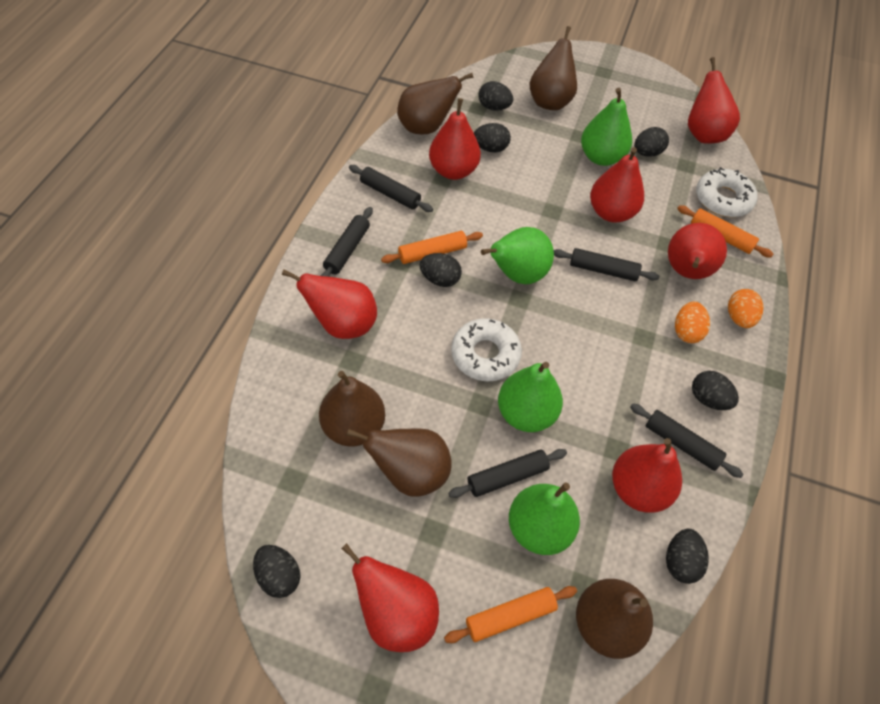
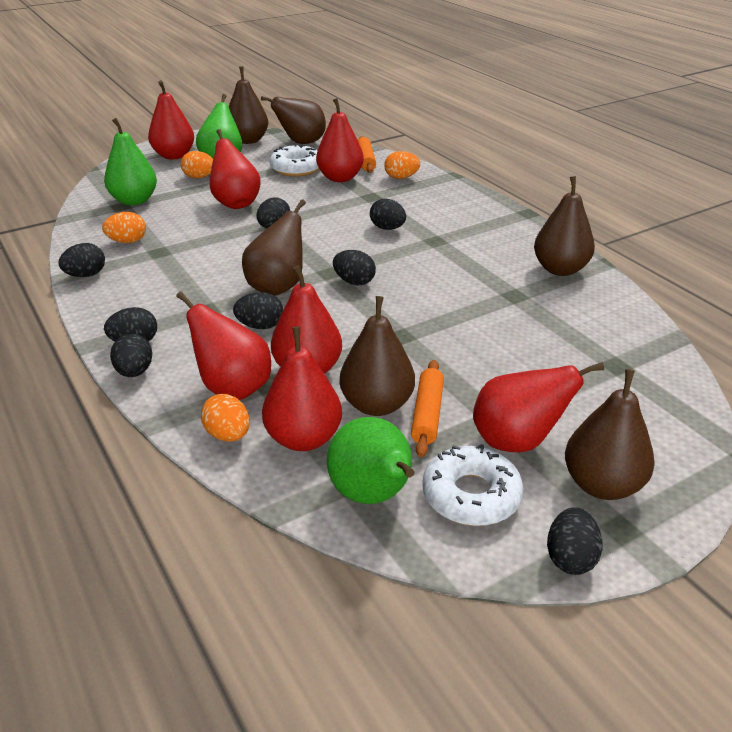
black egg: 7 -> 8
black rolling pin: 5 -> 0
brown pear: 5 -> 6
green pear: 4 -> 3
orange egg: 2 -> 4
orange rolling pin: 3 -> 2

